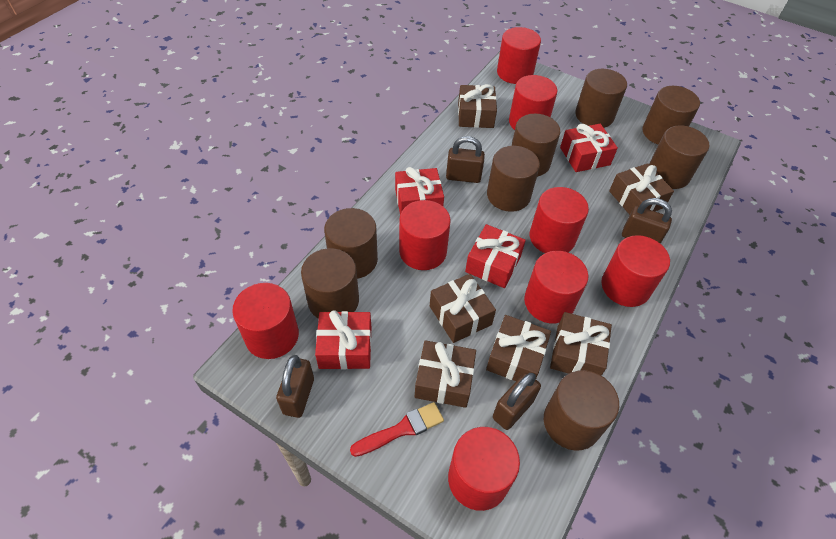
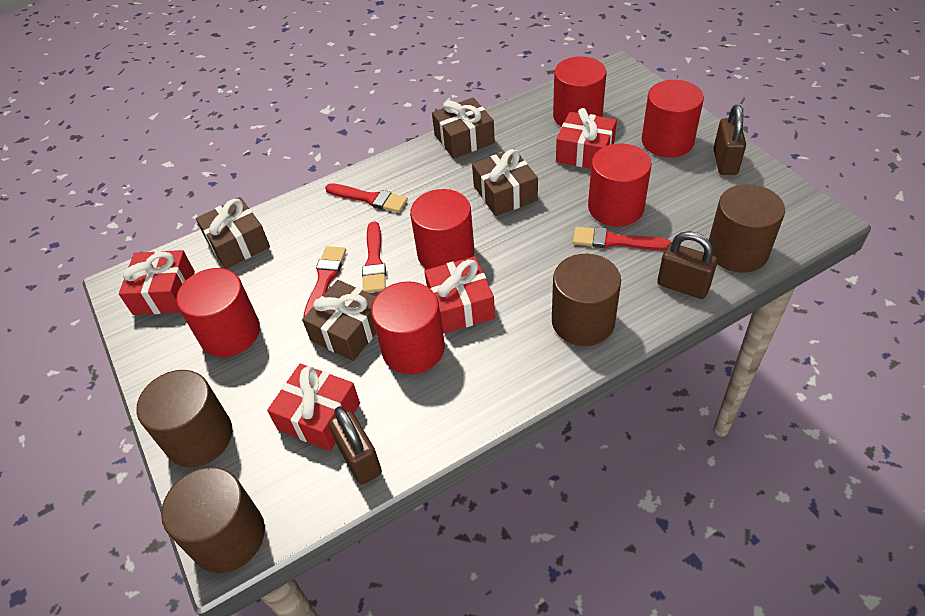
brown cylinder: 8 -> 4
brown gift: 6 -> 4
brown padlock: 4 -> 3
red brush: 1 -> 4
red cylinder: 8 -> 6

